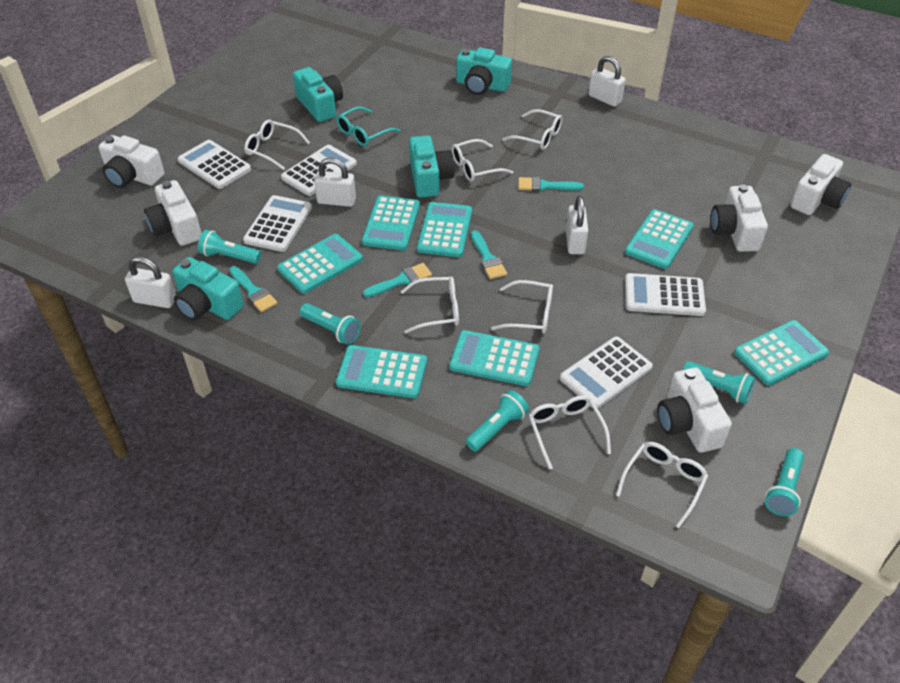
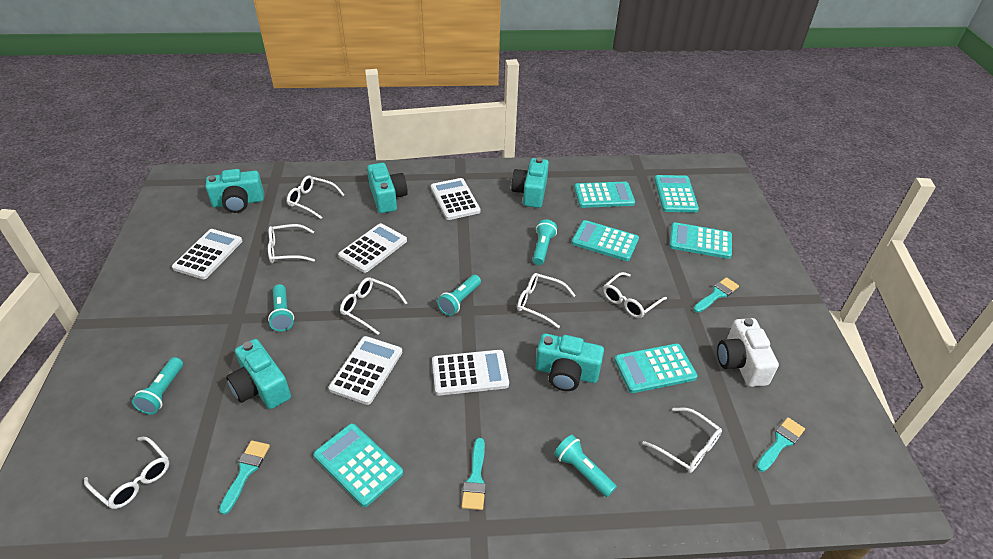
turquoise calculator: 7 -> 6
turquoise camera: 4 -> 5
turquoise glasses: 1 -> 0
white camera: 5 -> 1
white padlock: 4 -> 0

